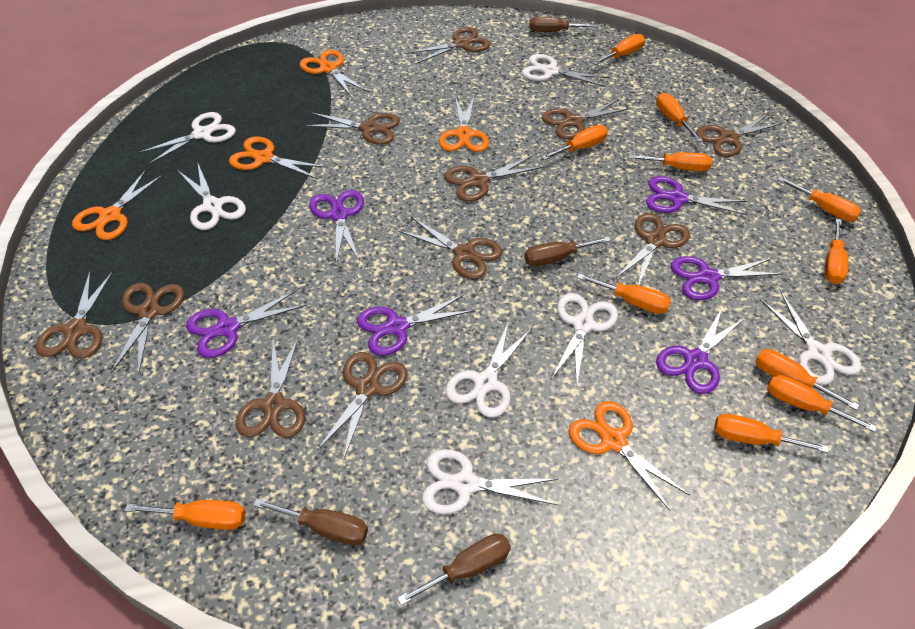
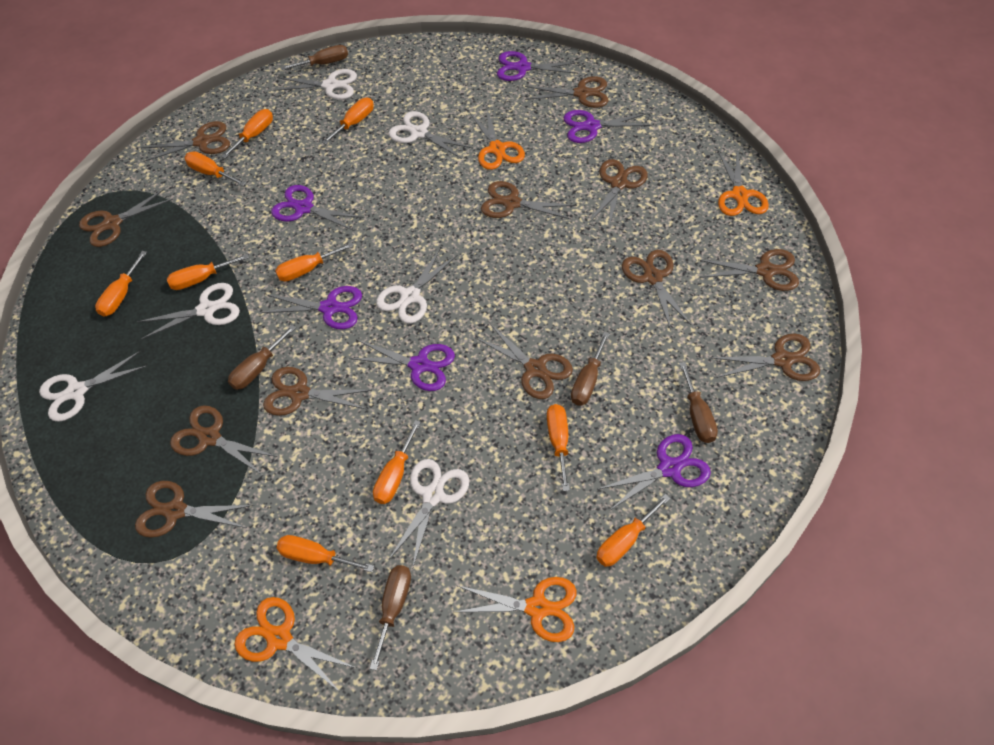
brown scissors: 11 -> 12
brown screwdriver: 4 -> 5
orange scissors: 5 -> 4
orange screwdriver: 11 -> 10
white scissors: 7 -> 6

